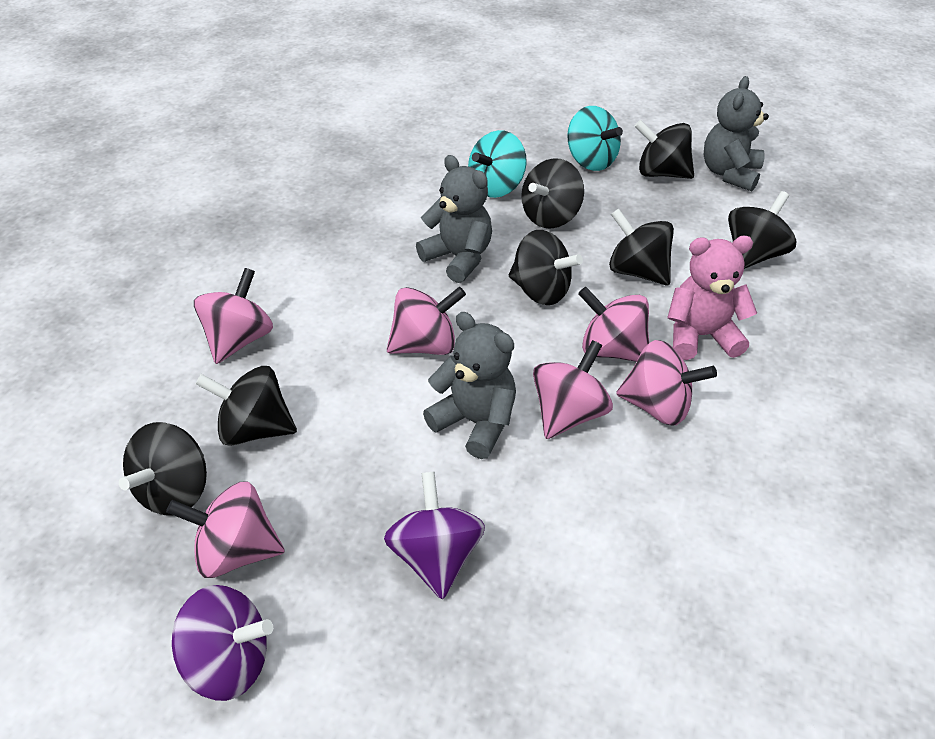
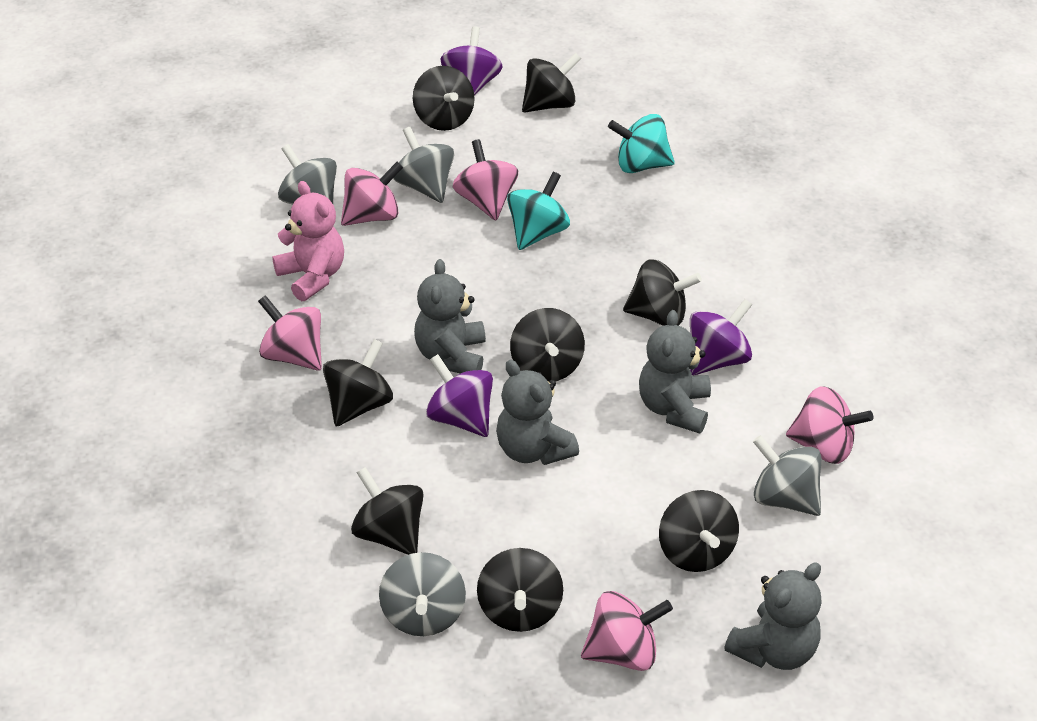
black spinning top: 7 -> 8
grey spinning top: 0 -> 4
grey teddy bear: 3 -> 4
pink spinning top: 6 -> 5
purple spinning top: 2 -> 3

